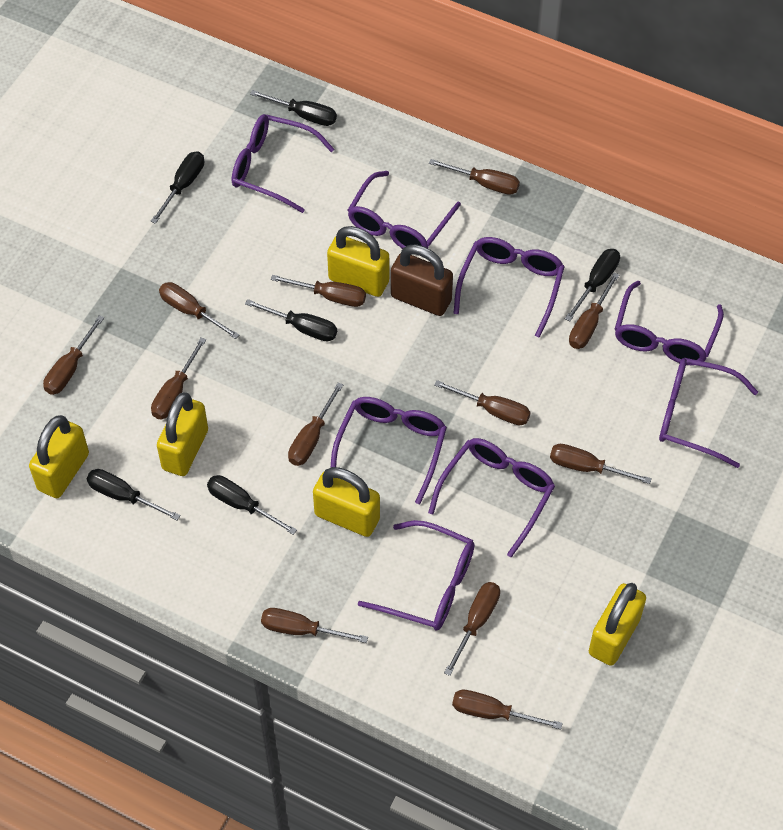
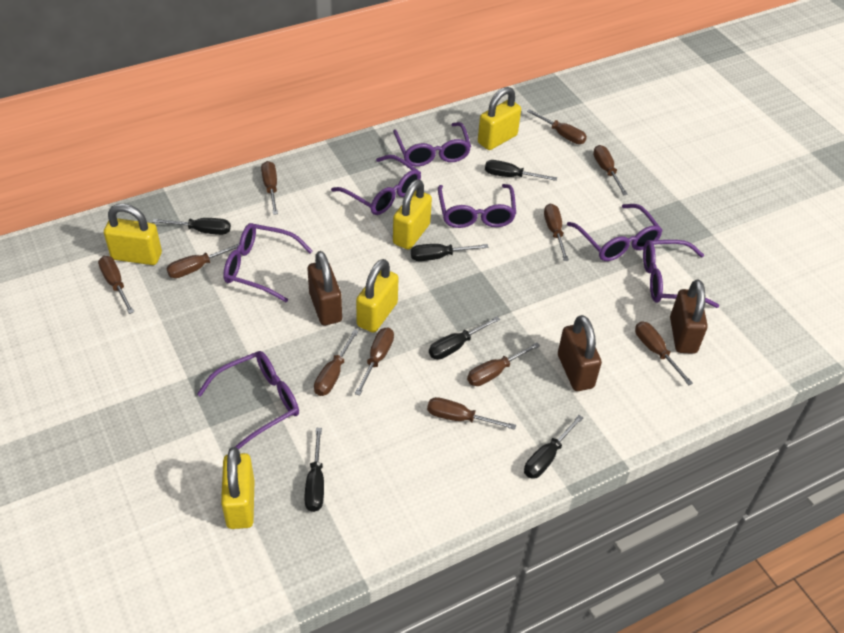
brown padlock: 1 -> 3
brown screwdriver: 12 -> 11
purple glasses: 8 -> 7

